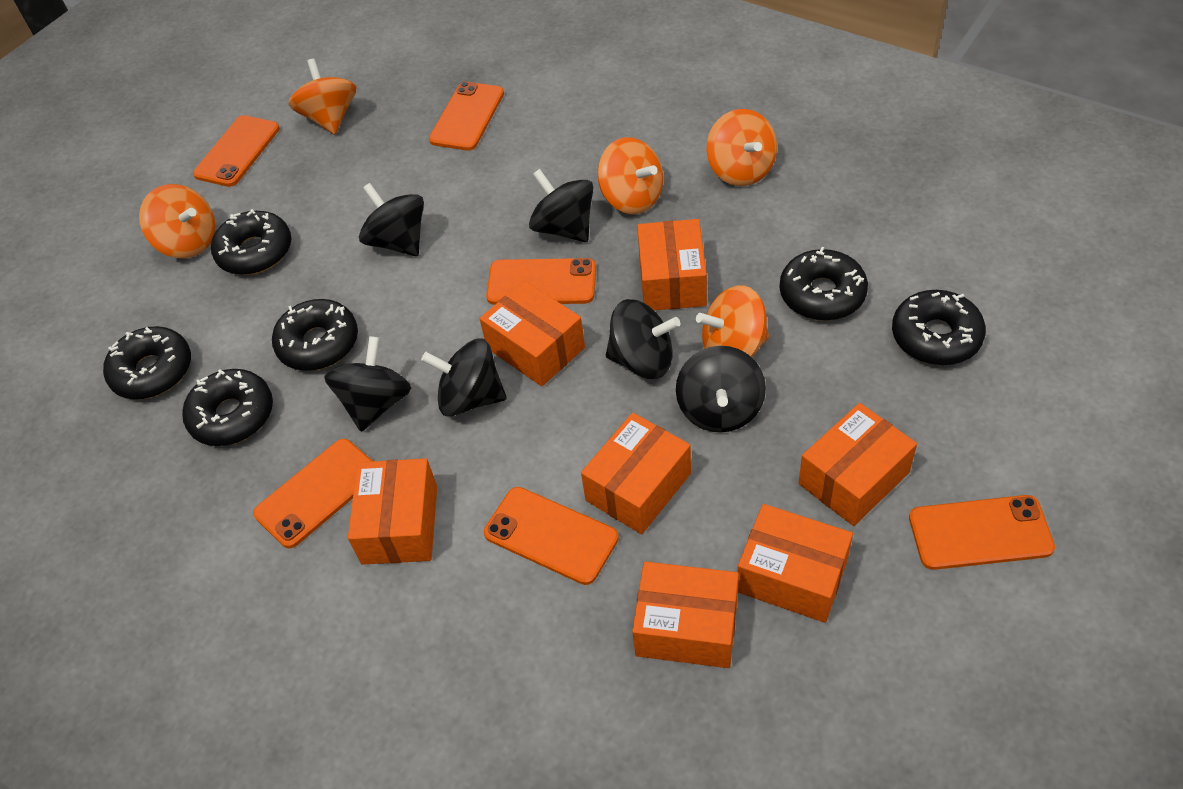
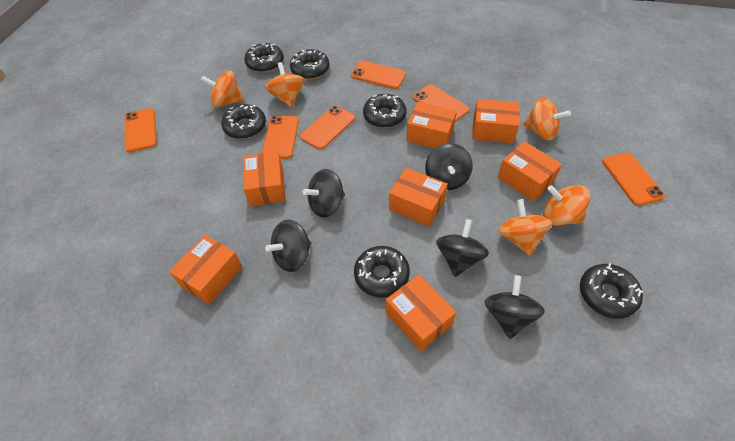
black spinning top: 6 -> 5

